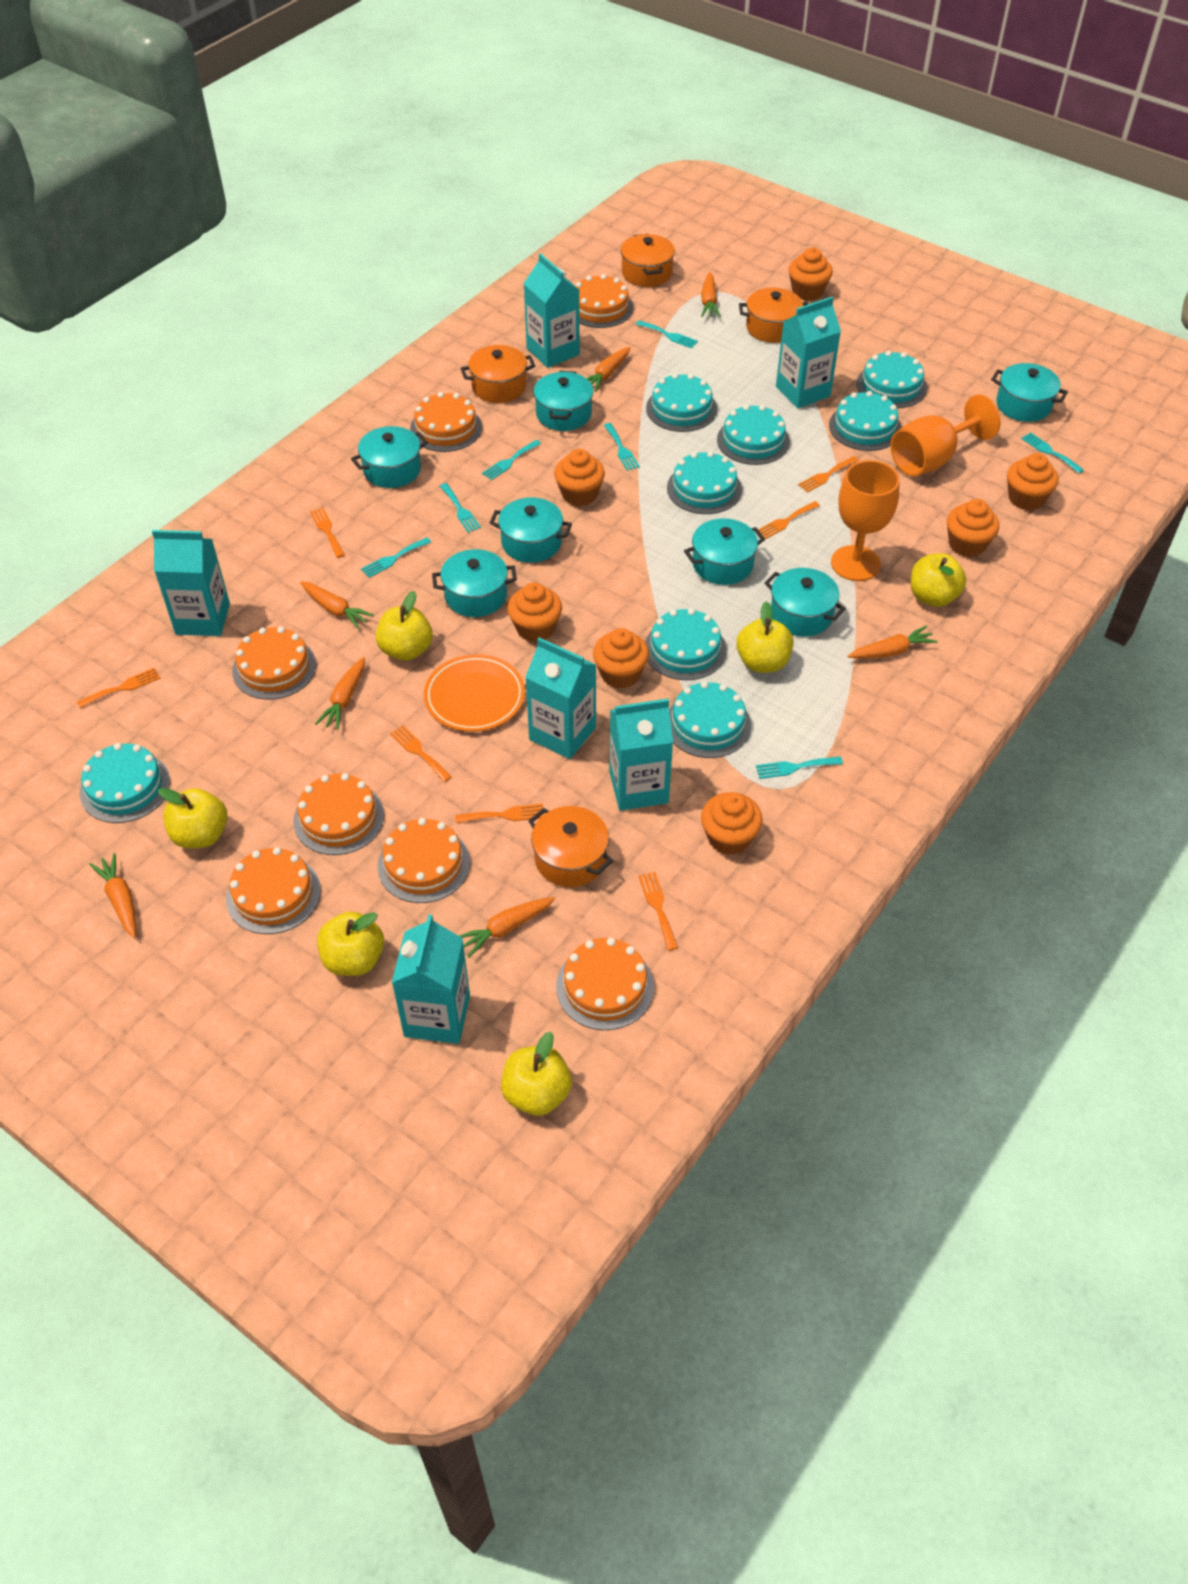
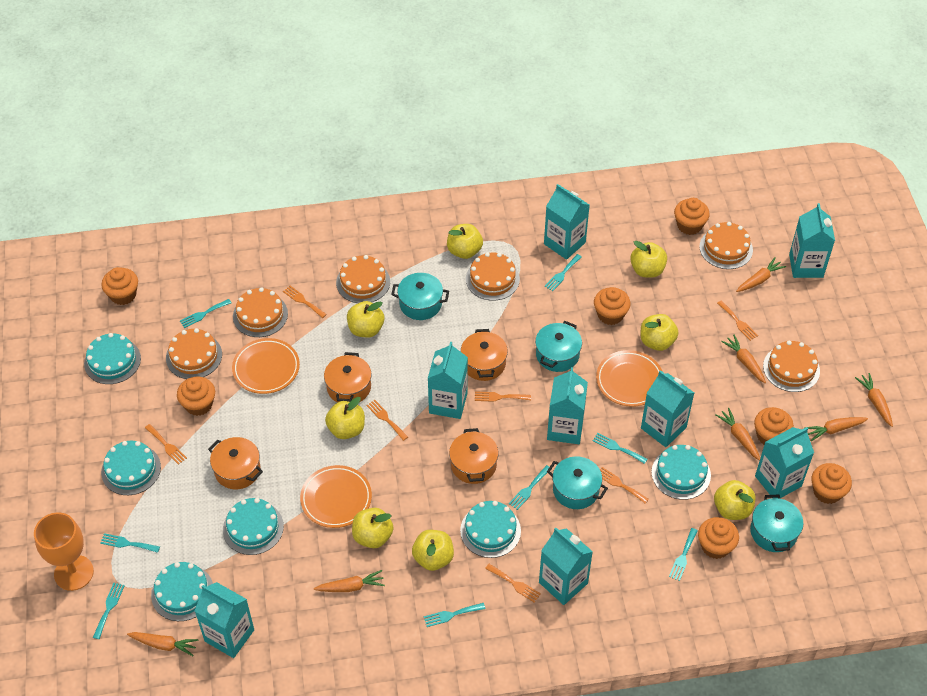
orange cake: 7 -> 6
orange goblet: 2 -> 1
orange plate: 1 -> 3
turquoise cake: 8 -> 6
turquoise carton: 6 -> 8
turquoise fork: 7 -> 8
turquoise pot: 7 -> 4
yellow apple: 6 -> 8

